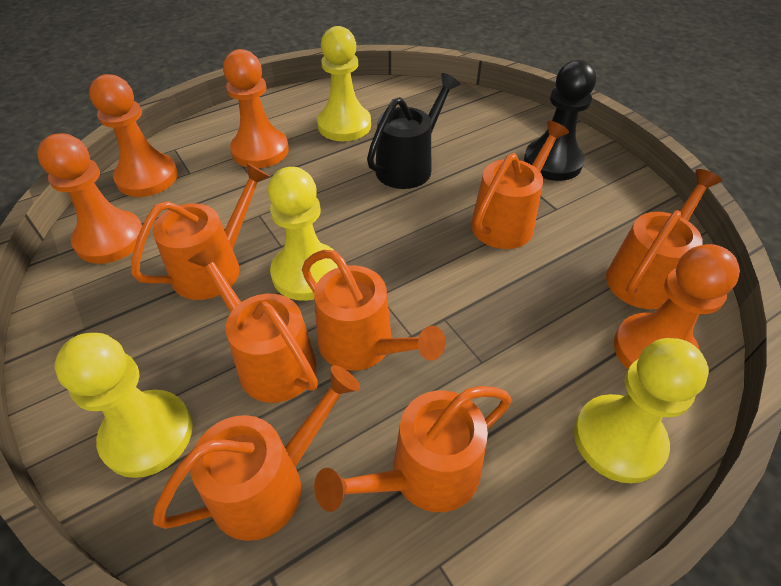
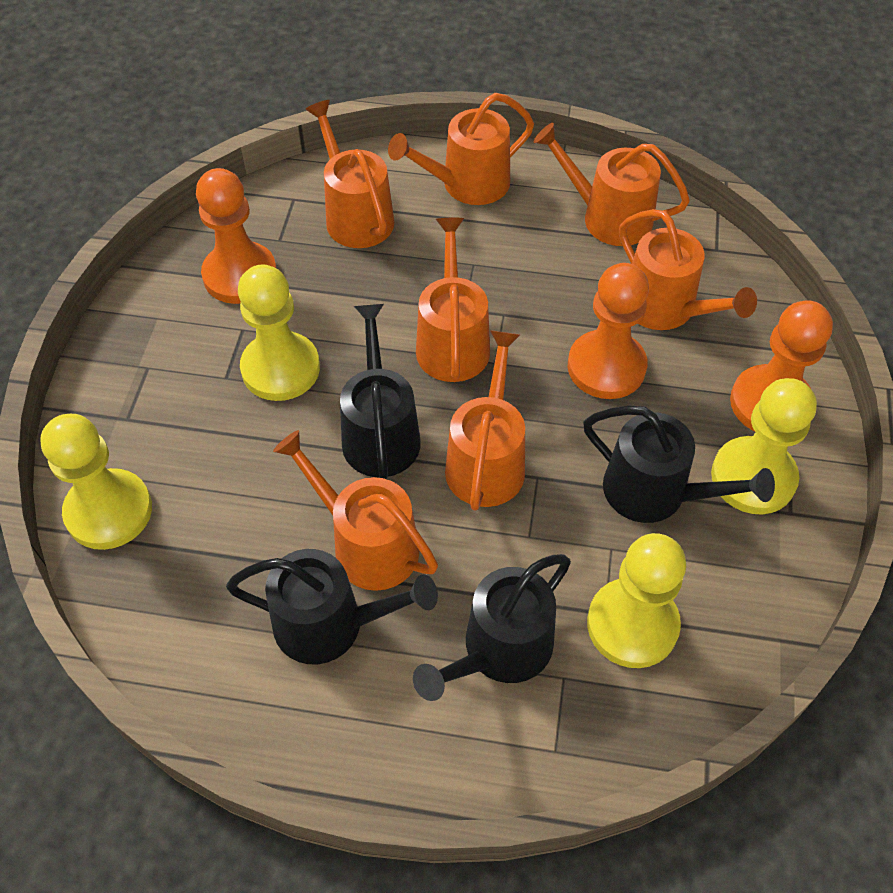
black pawn: 1 -> 0
black watering can: 1 -> 4
orange pawn: 4 -> 3

